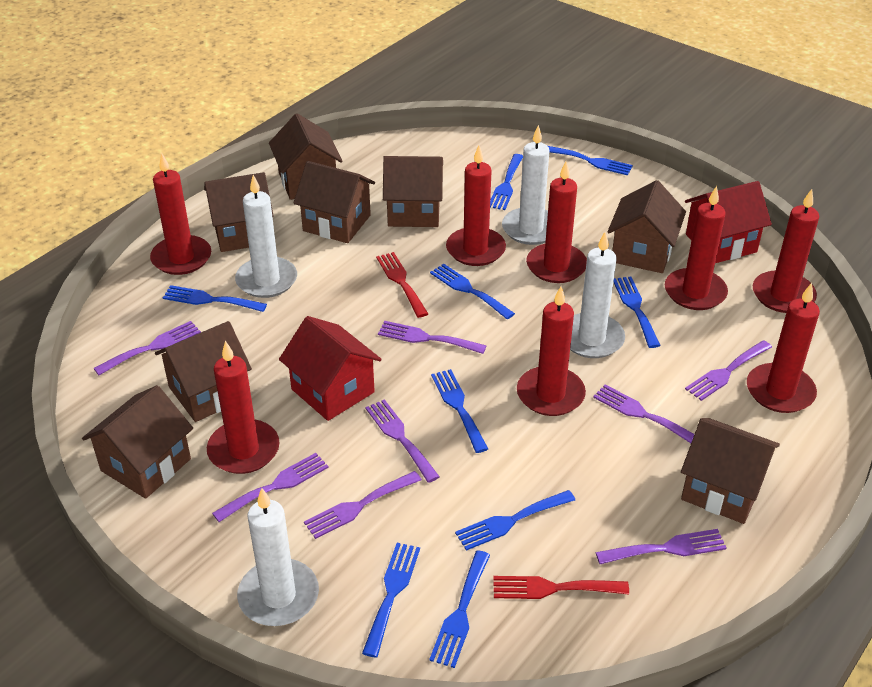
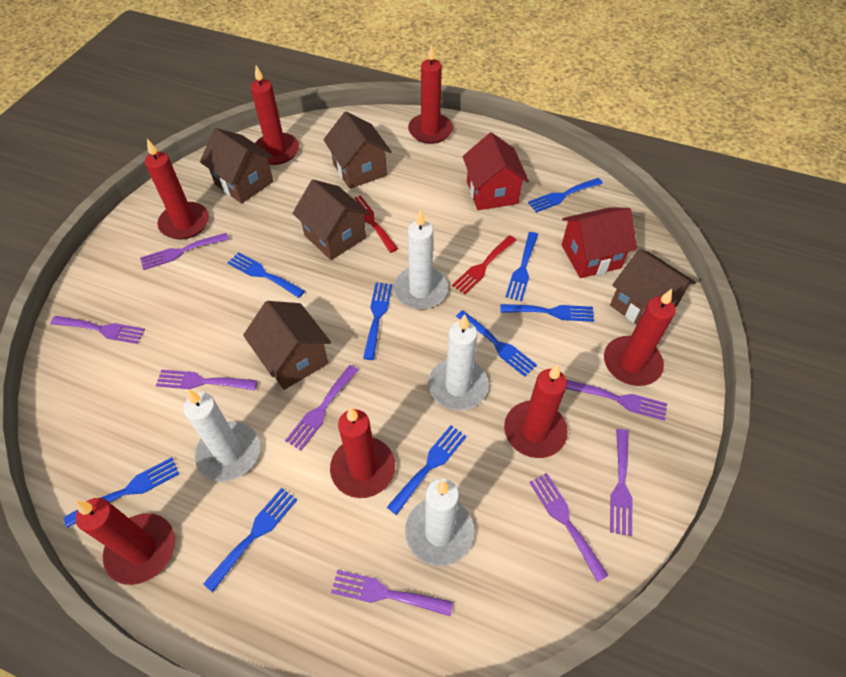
brown house: 8 -> 5
red candle: 8 -> 7

